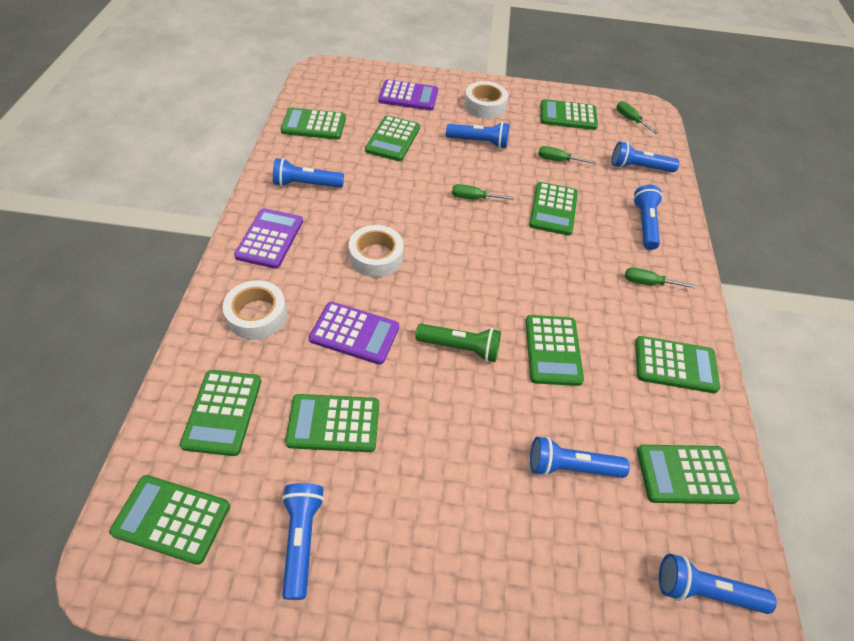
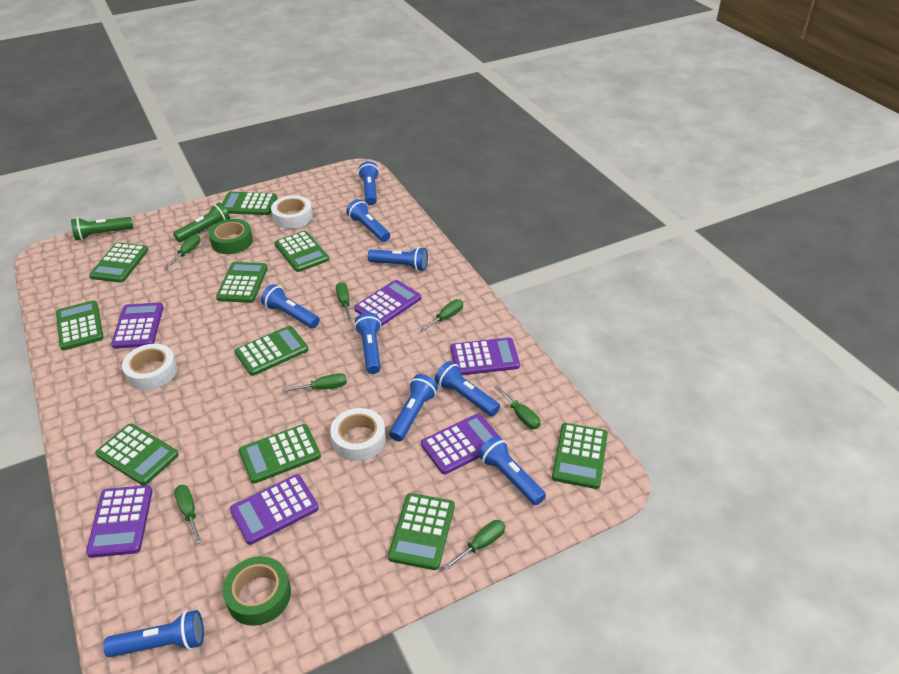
blue flashlight: 7 -> 9
green flashlight: 1 -> 2
green screwdriver: 4 -> 7
green tape: 0 -> 2
purple calculator: 3 -> 6

